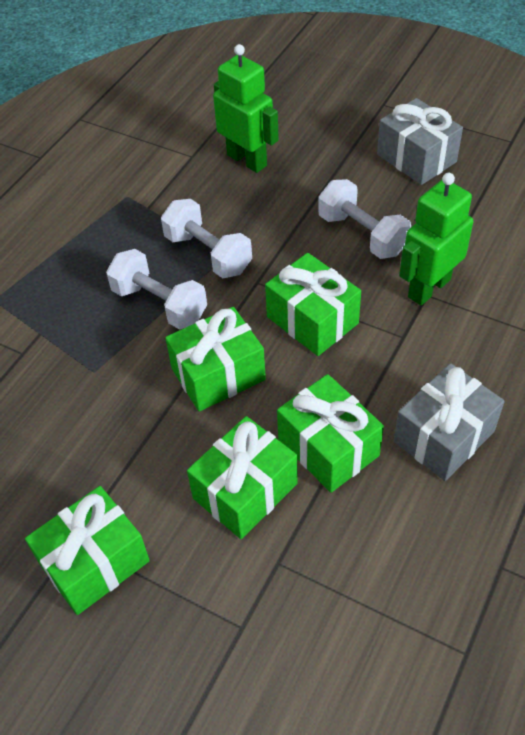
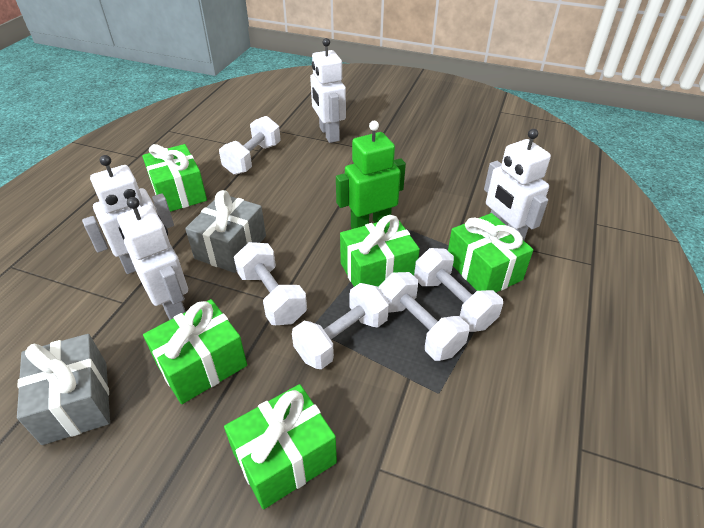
green robot: 2 -> 1
white dumbbell: 3 -> 5
white robot: 0 -> 4

